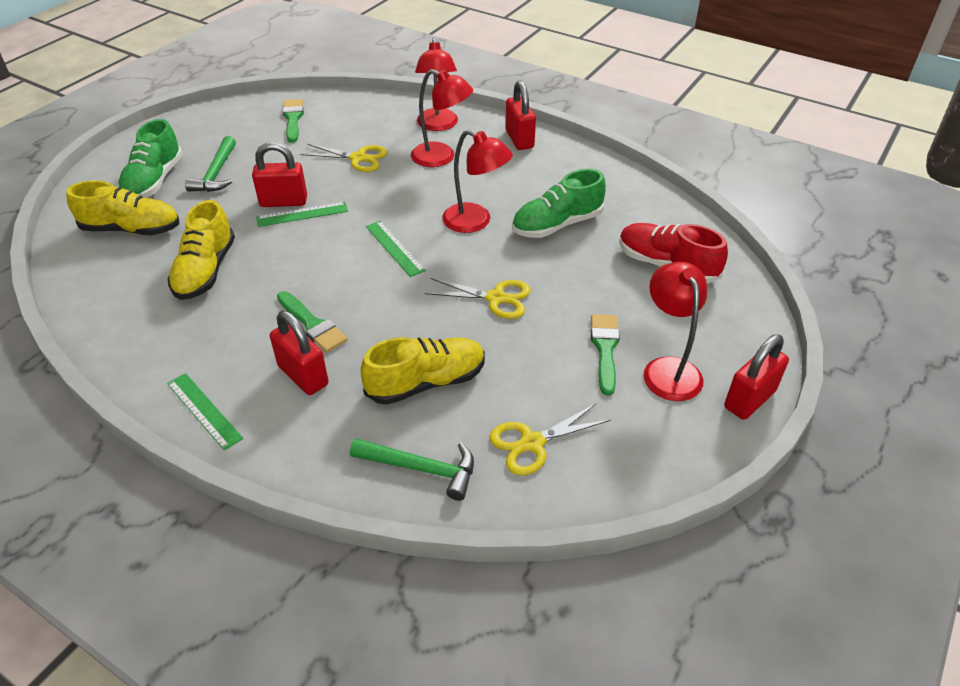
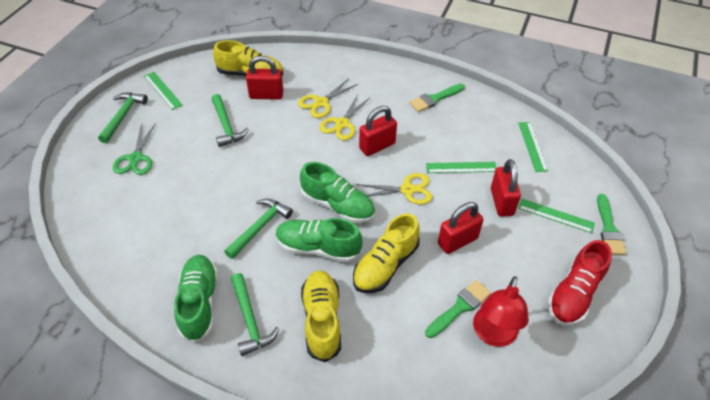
green hammer: 2 -> 4
green ruler: 3 -> 4
green scissors: 0 -> 1
green shoe: 2 -> 3
red lamp: 4 -> 1

